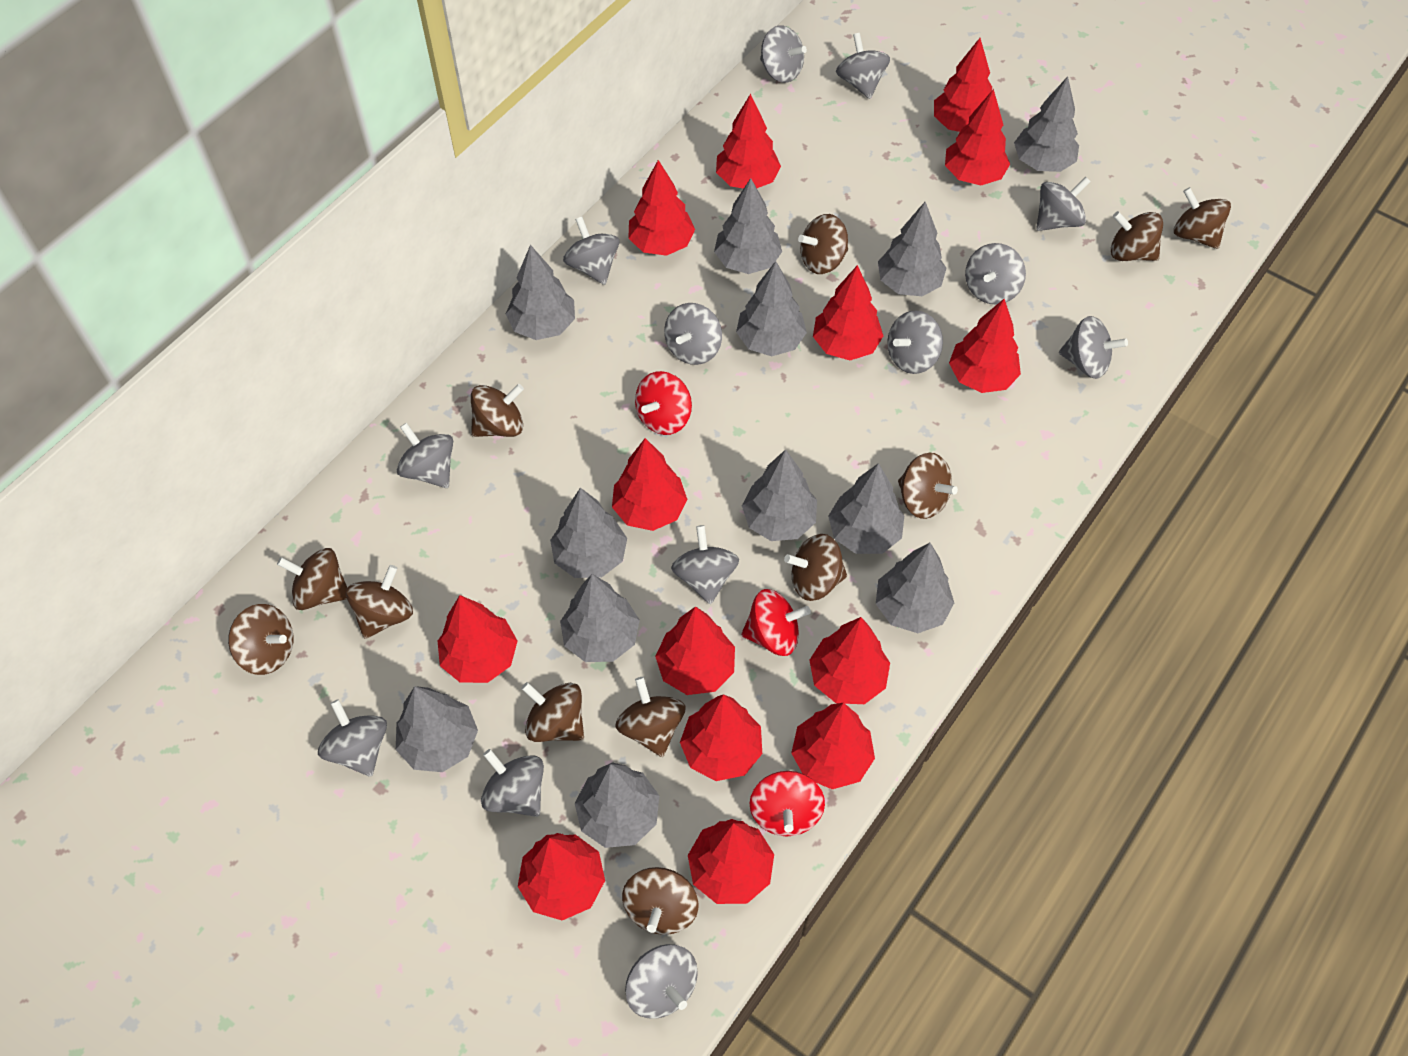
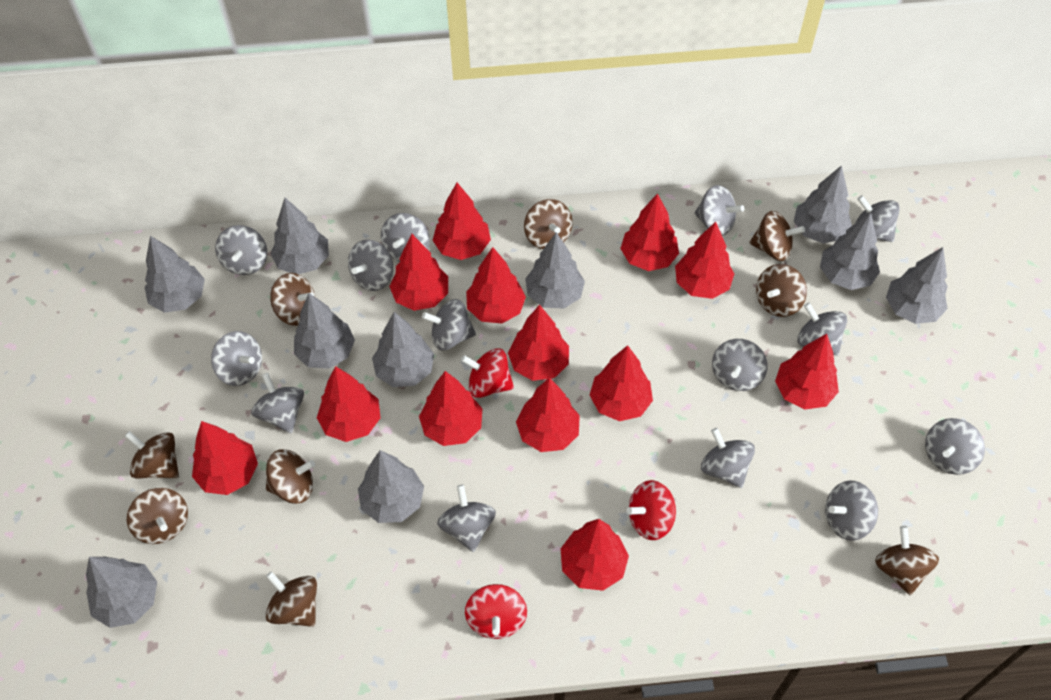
brown spinning top: 12 -> 9
grey spinning top: 13 -> 14
grey tree: 12 -> 10
red tree: 14 -> 13

